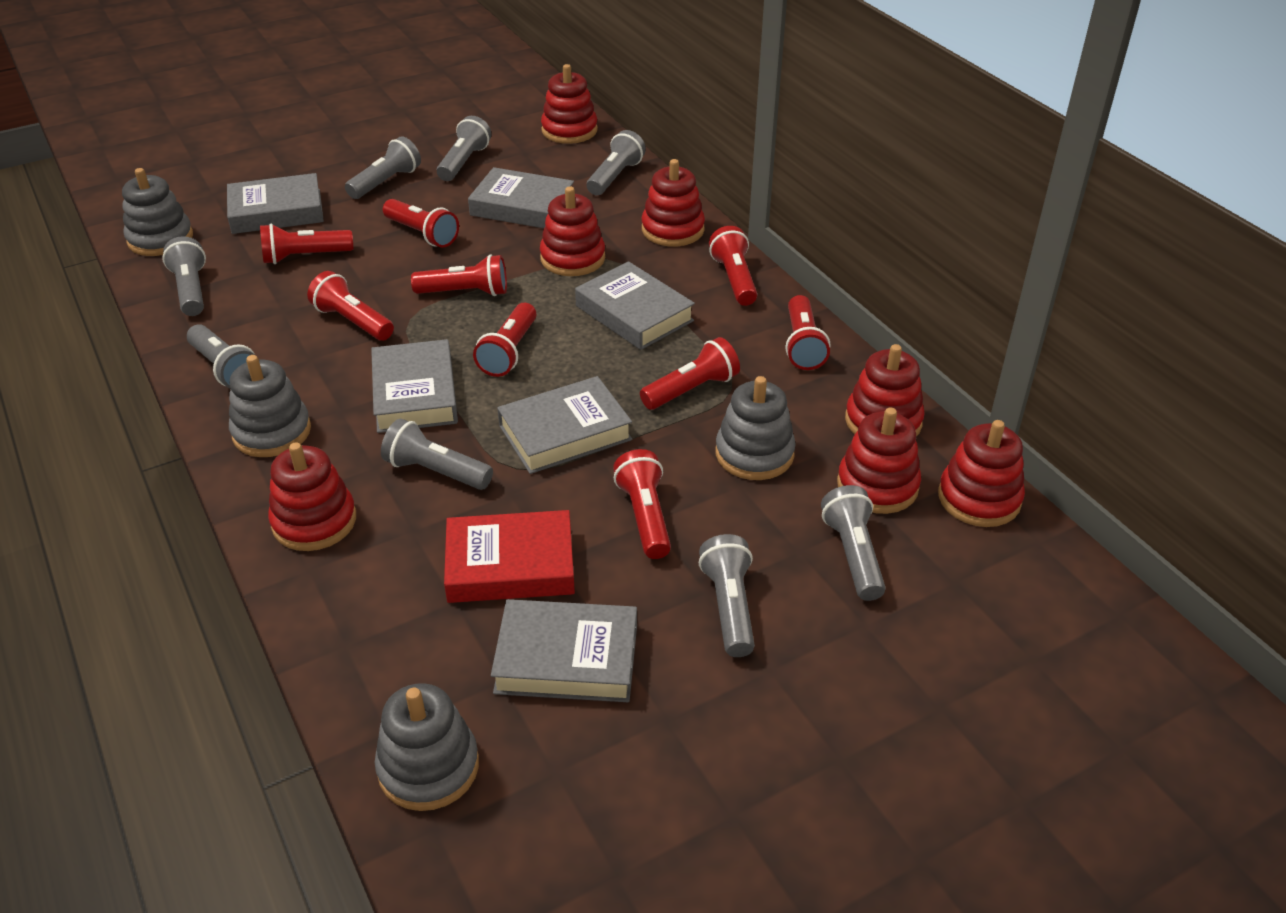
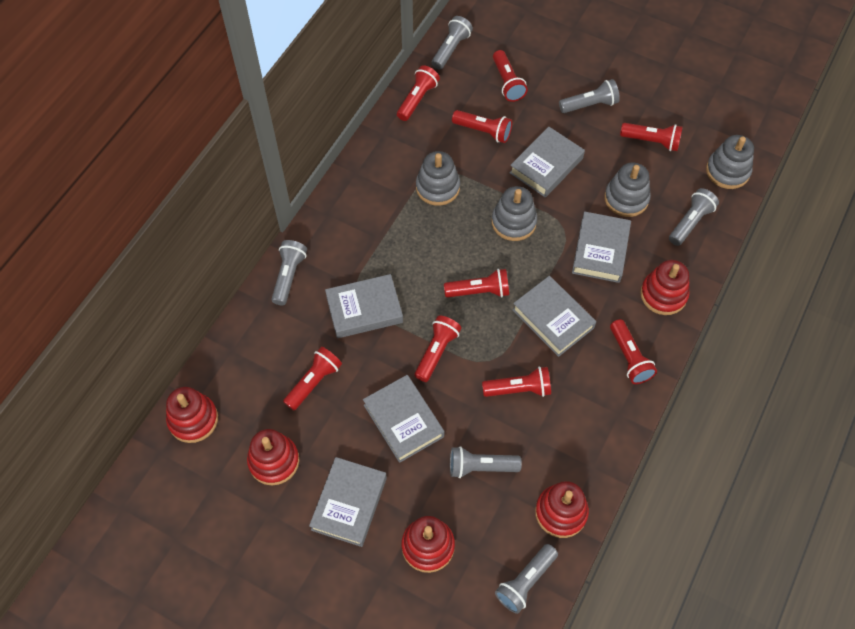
grey flashlight: 8 -> 6
red book: 1 -> 0
red stacking toy: 7 -> 5

